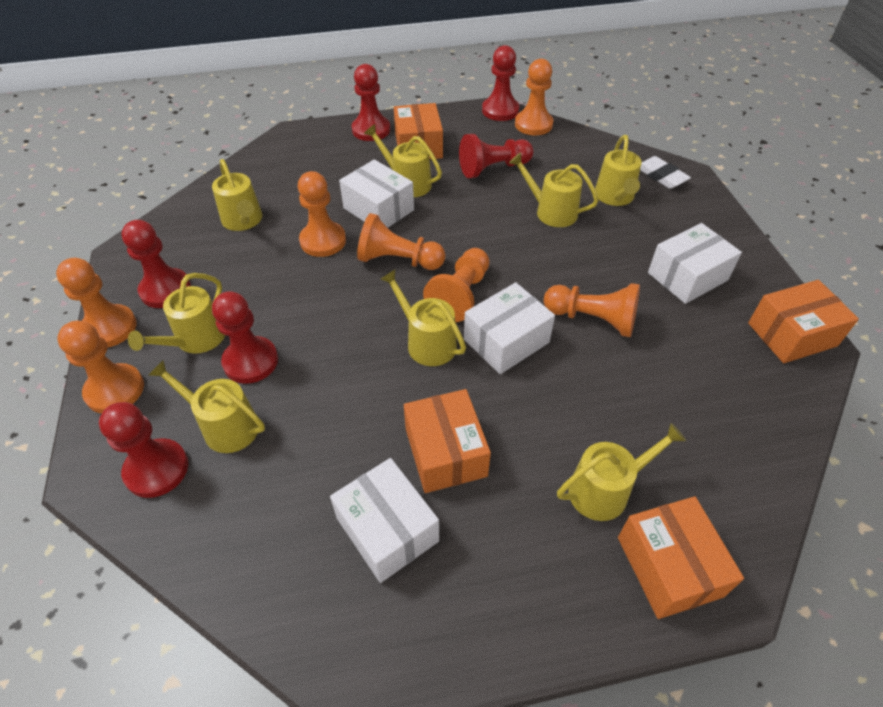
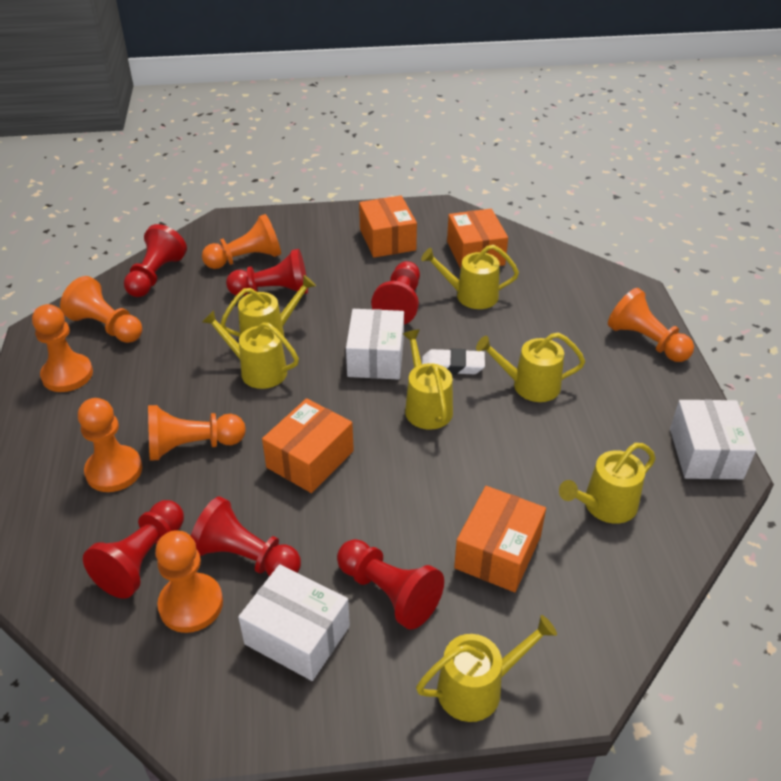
white box: 4 -> 3
yellow watering can: 8 -> 7

